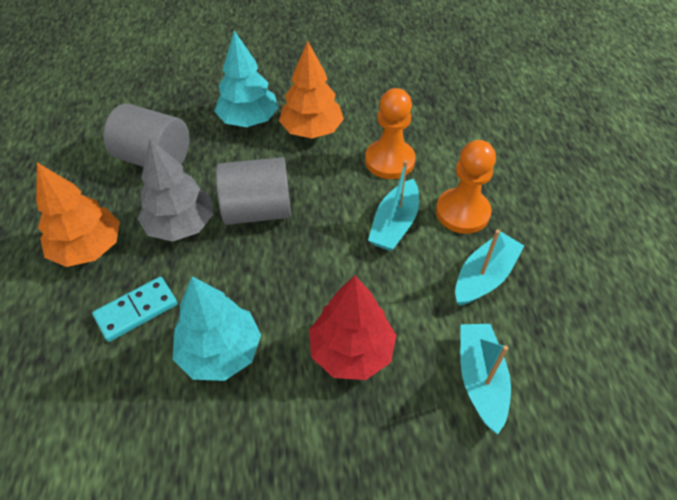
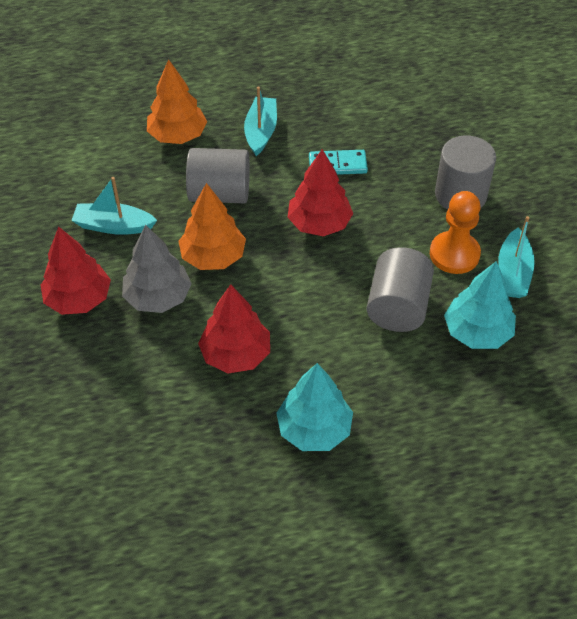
grey cylinder: 2 -> 3
orange pawn: 2 -> 1
red tree: 1 -> 3

